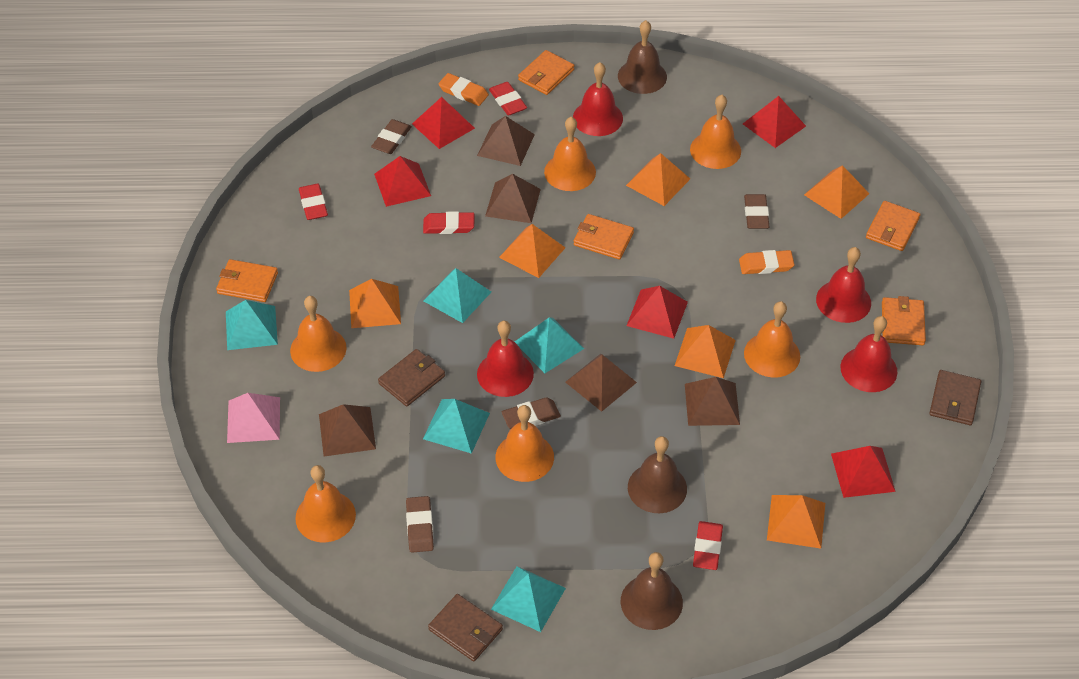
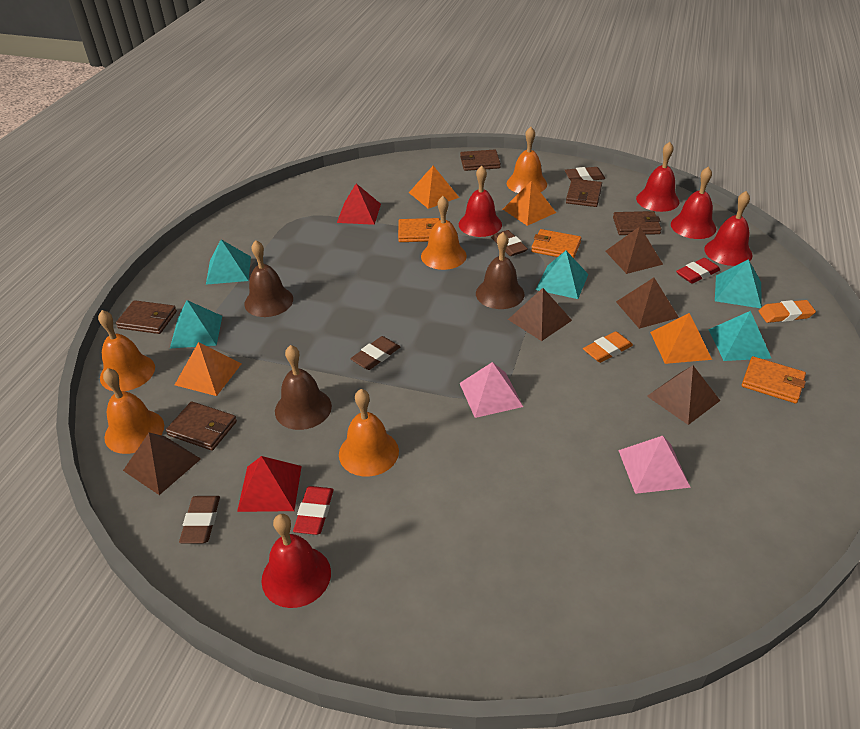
brown wallet: 3 -> 5
orange bell: 6 -> 5
orange pyramid: 6 -> 4
orange wallet: 5 -> 3
pink pyramid: 1 -> 2
red bell: 4 -> 5
red eraser: 4 -> 2
red pyramid: 5 -> 2

